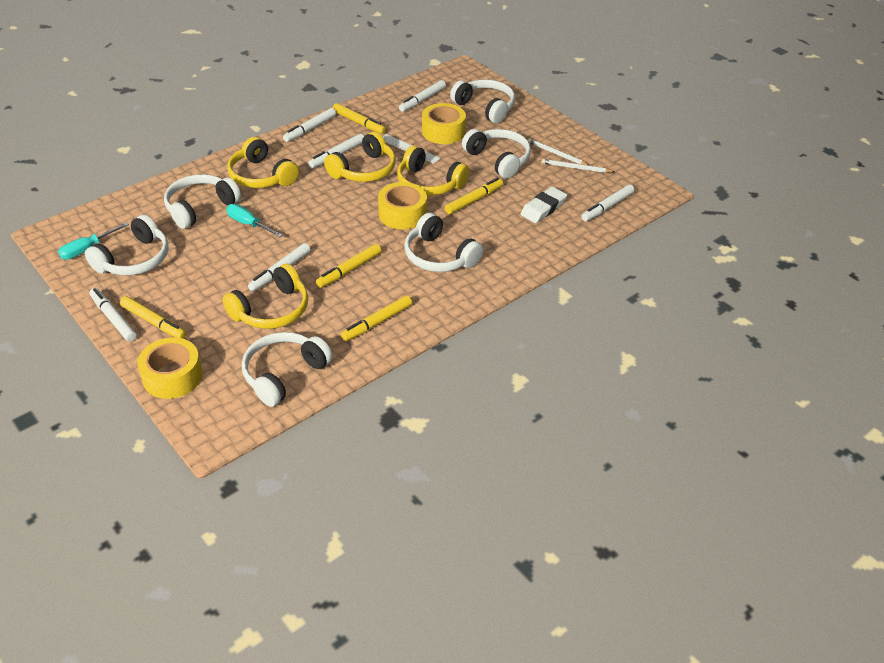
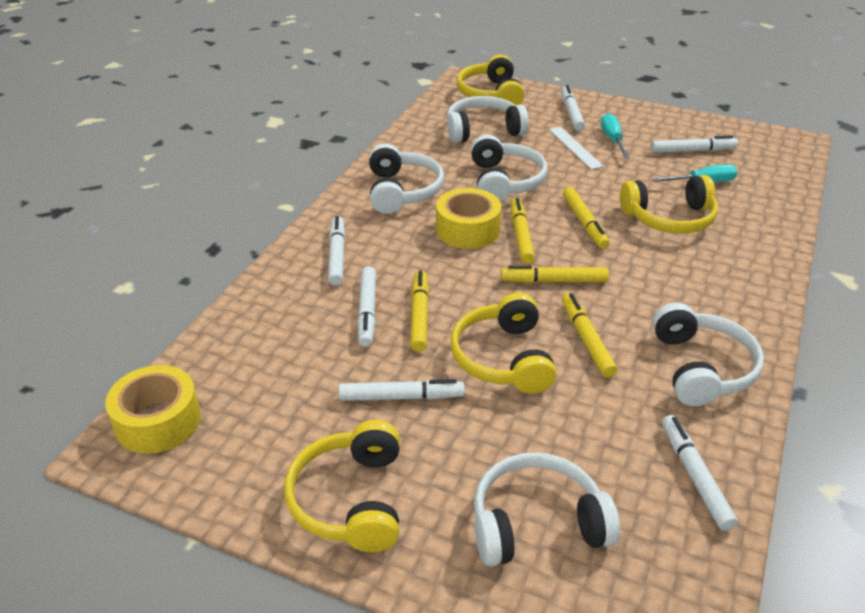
white eraser: 1 -> 0
white headphones: 6 -> 5
white pencil: 2 -> 0
yellow tape: 3 -> 2

